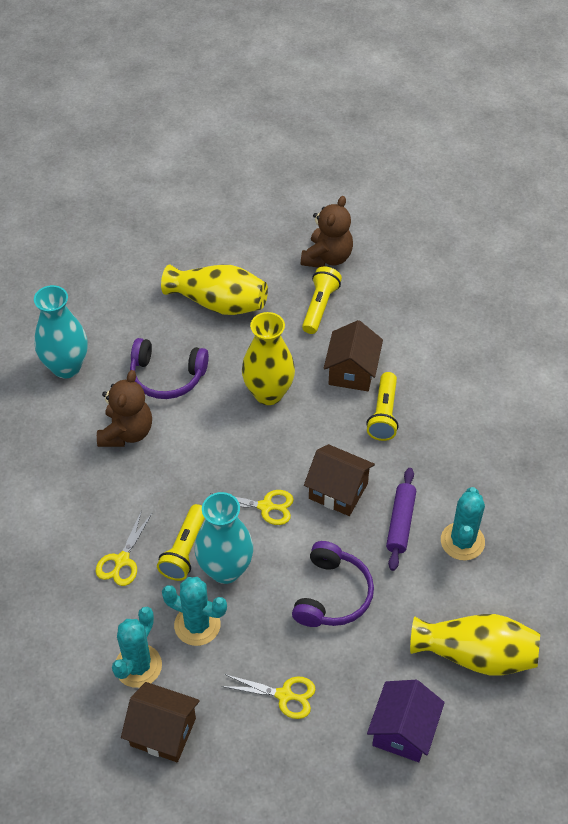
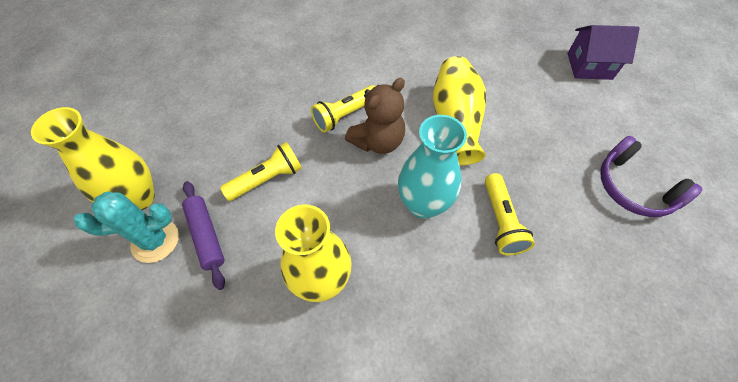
brown house: 3 -> 0
brown teddy bear: 2 -> 1
purple headphones: 2 -> 1
turquoise cactus: 3 -> 1
turquoise vase: 2 -> 1
yellow scissors: 3 -> 0

